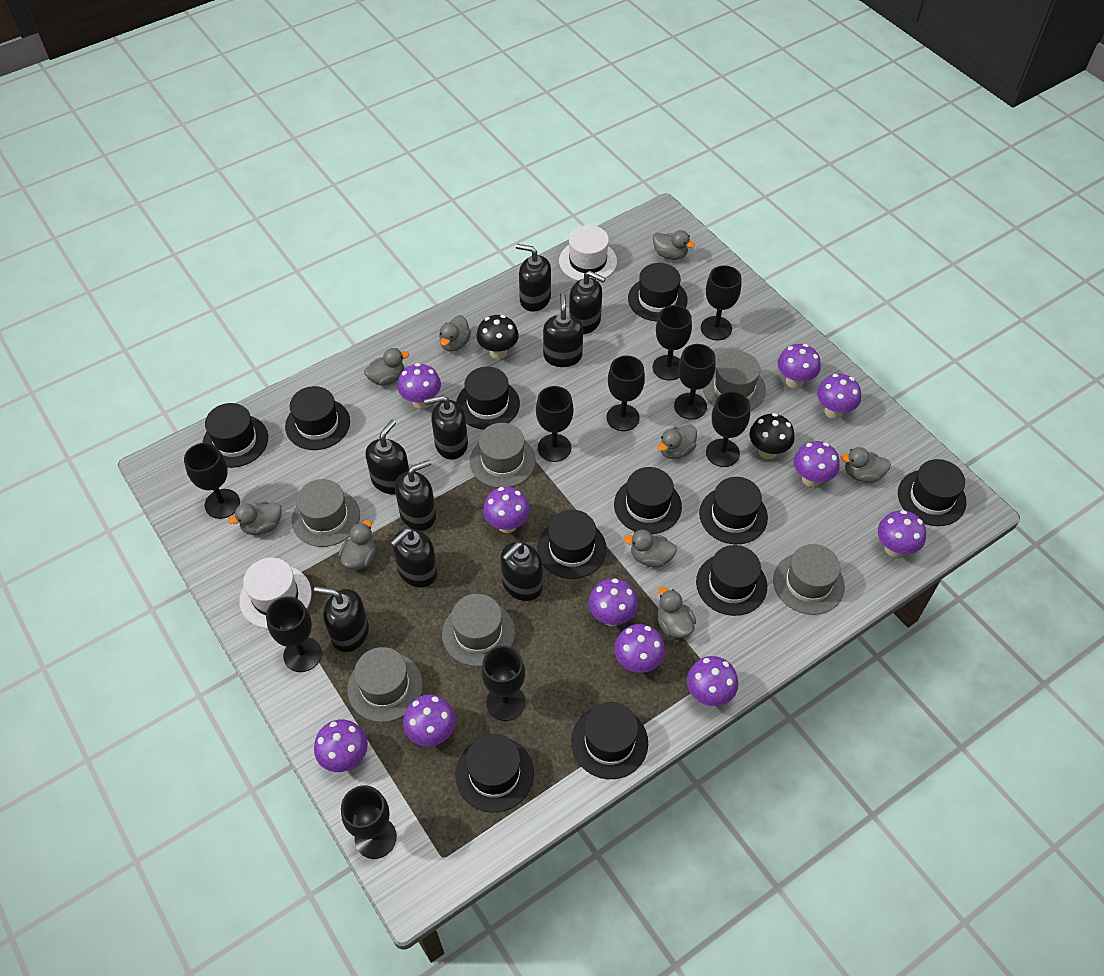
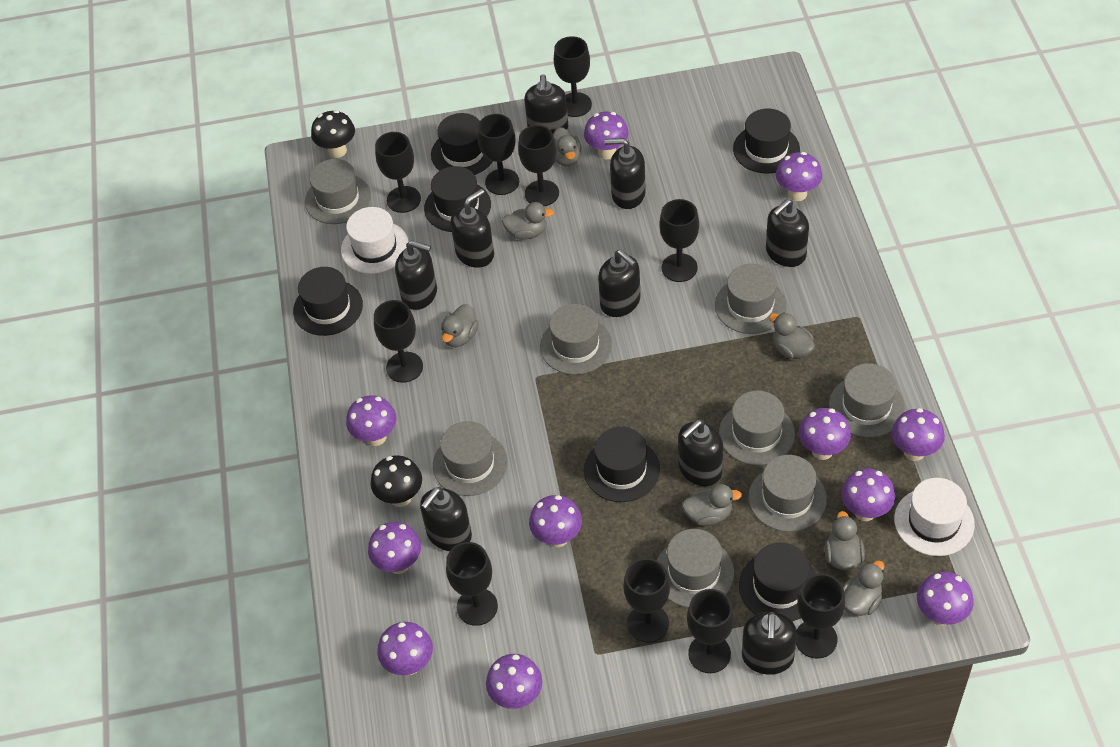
black hat: 11 -> 6
grey duck: 9 -> 7
grey hat: 6 -> 8

